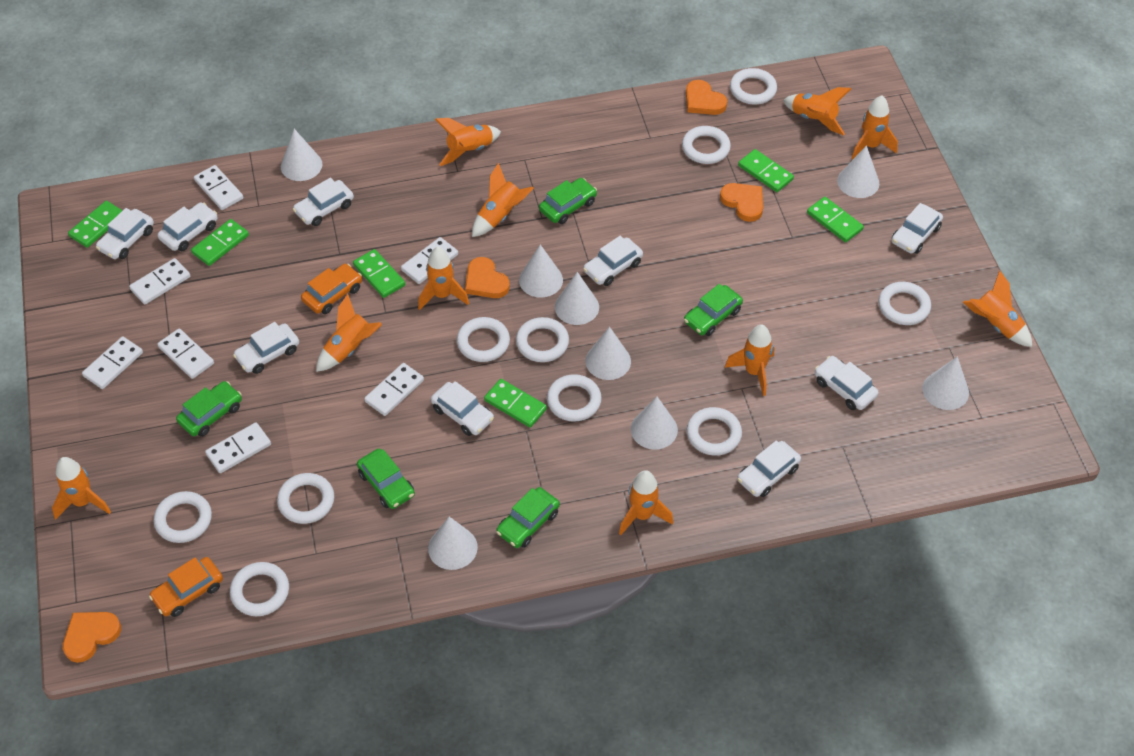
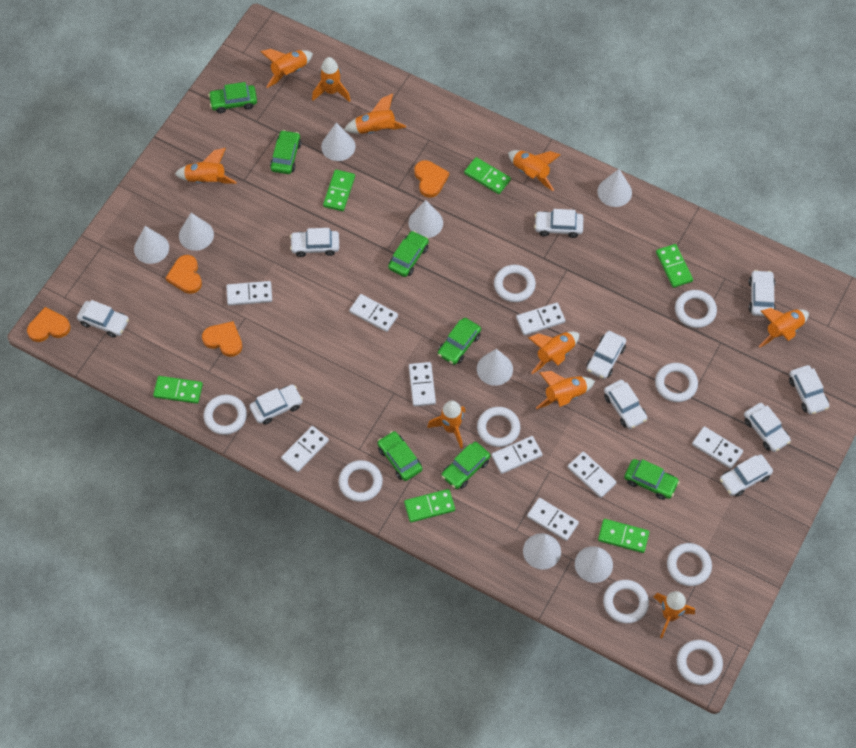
green car: 5 -> 7
orange car: 2 -> 0
white car: 9 -> 10
white domino: 7 -> 9
white ring: 10 -> 9

